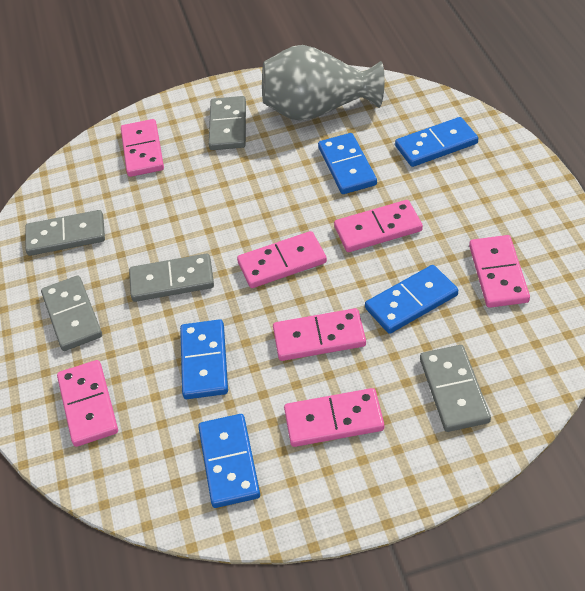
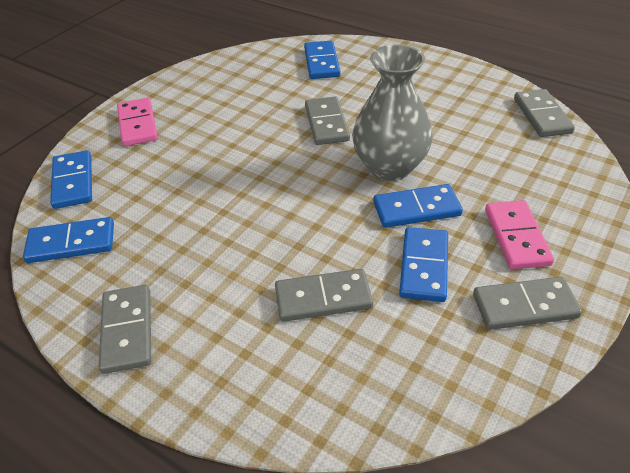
pink domino: 7 -> 2

